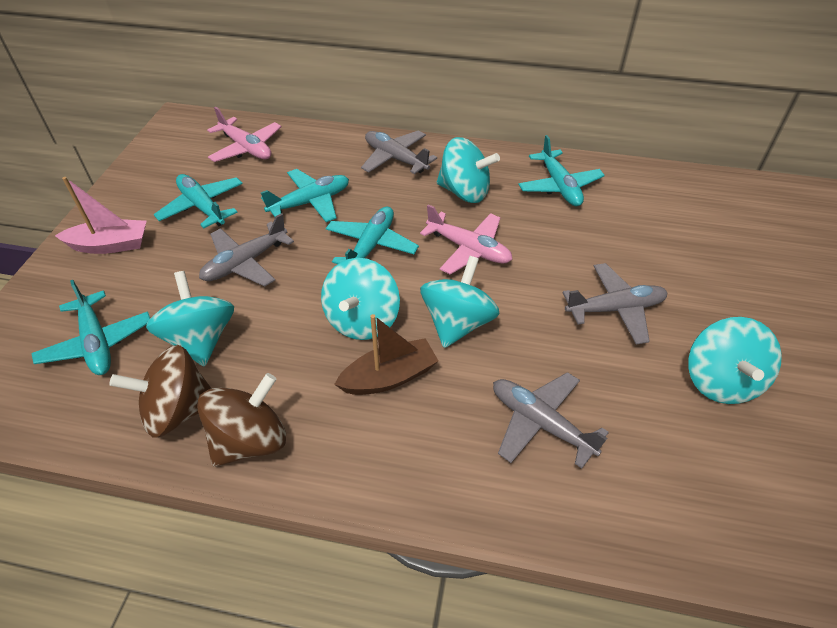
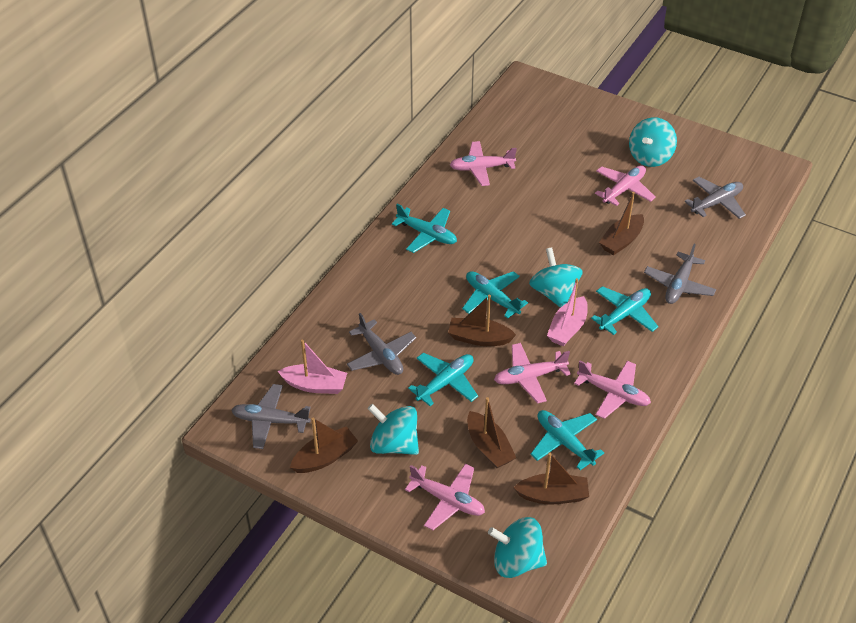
brown boat: 1 -> 5
brown spinning top: 2 -> 0
pink boat: 1 -> 2
pink plane: 2 -> 5
turquoise spinning top: 5 -> 4

